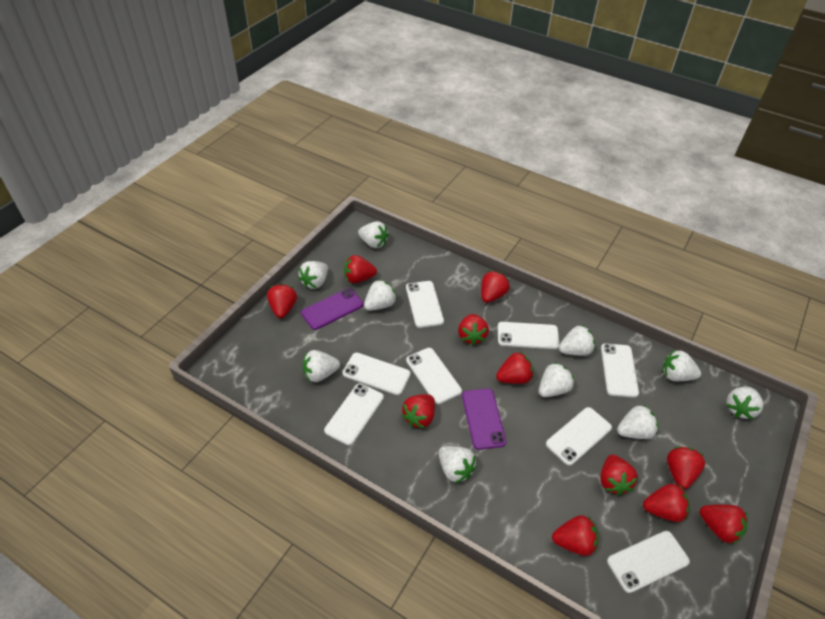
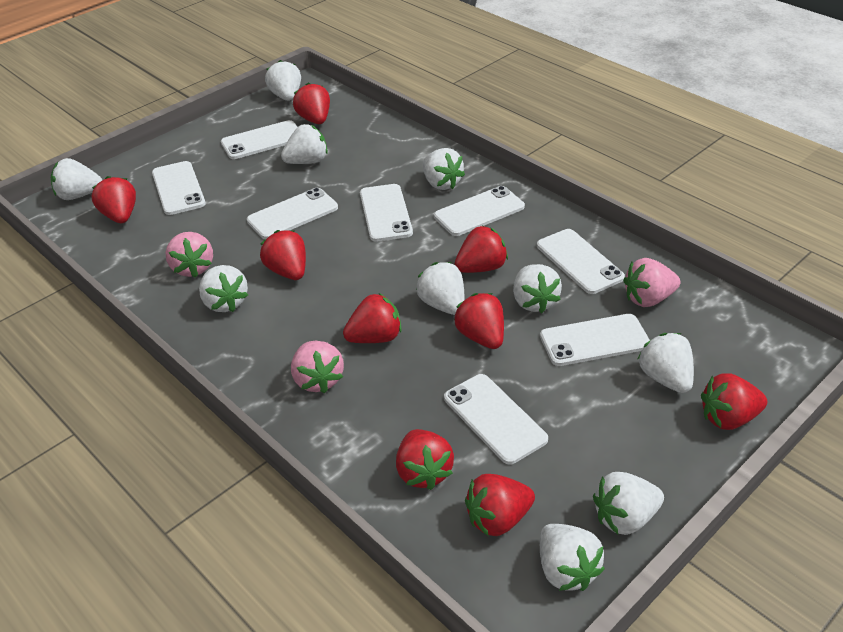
pink strawberry: 0 -> 3
purple phone: 2 -> 0
red strawberry: 11 -> 9

